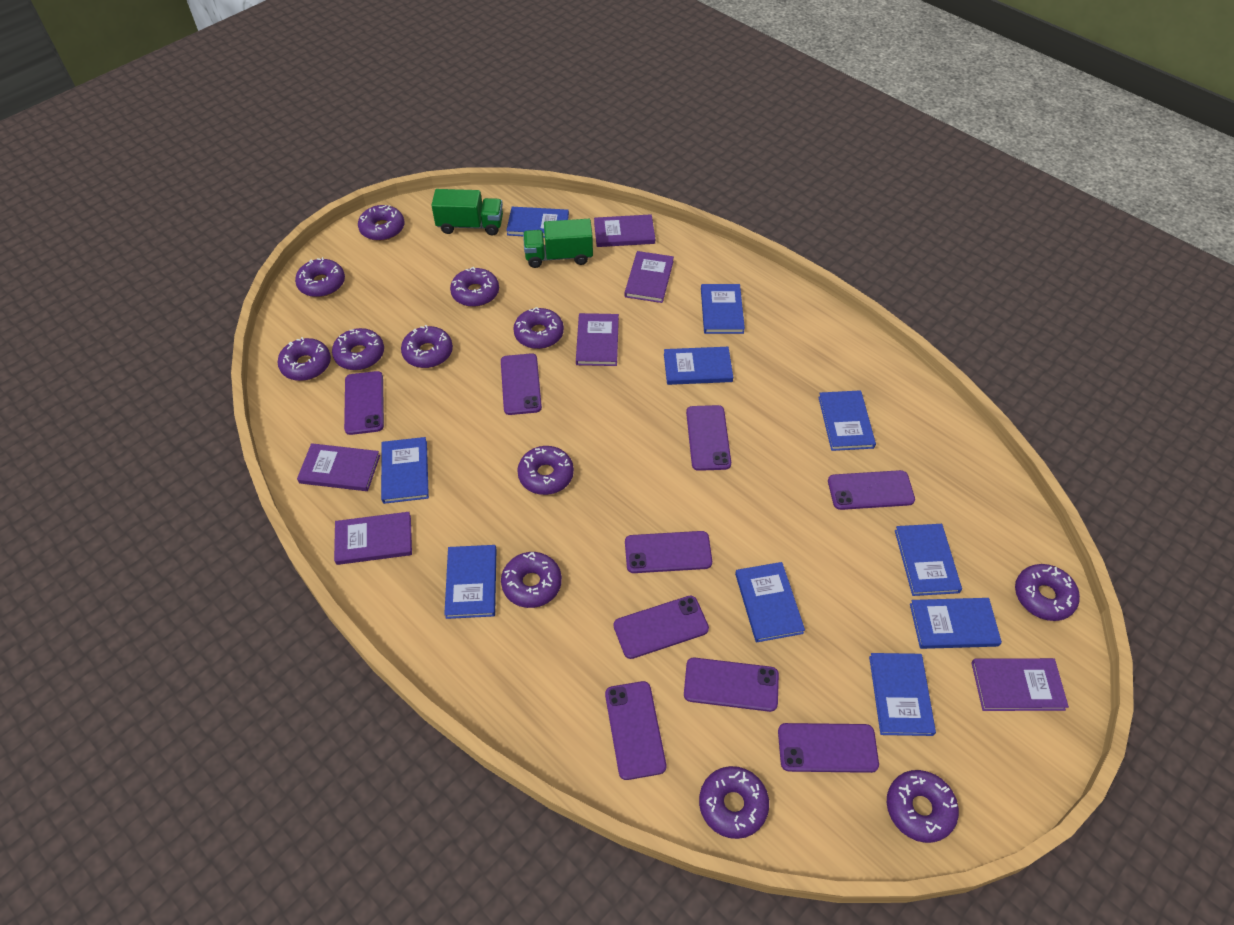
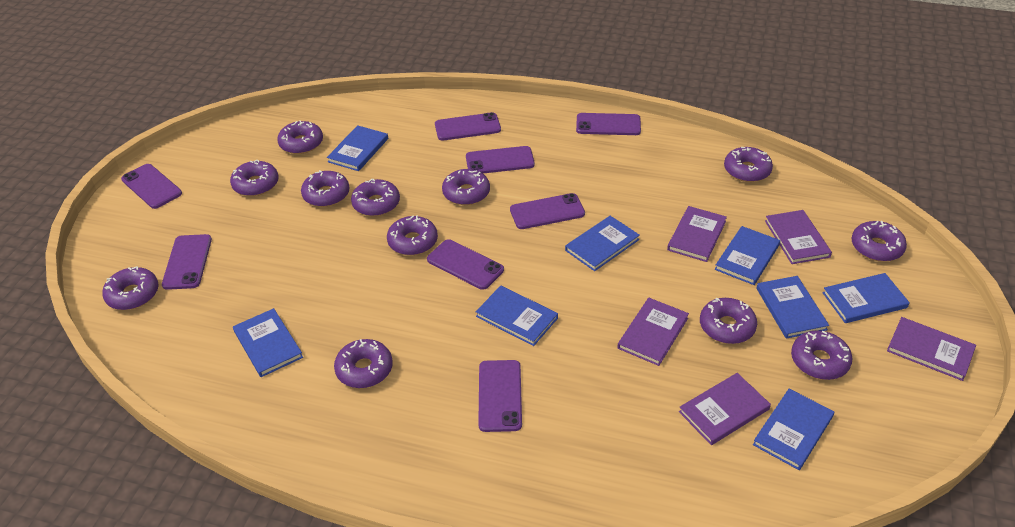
blue book: 10 -> 8
green truck: 2 -> 0
purple book: 6 -> 5
purple phone: 9 -> 8

